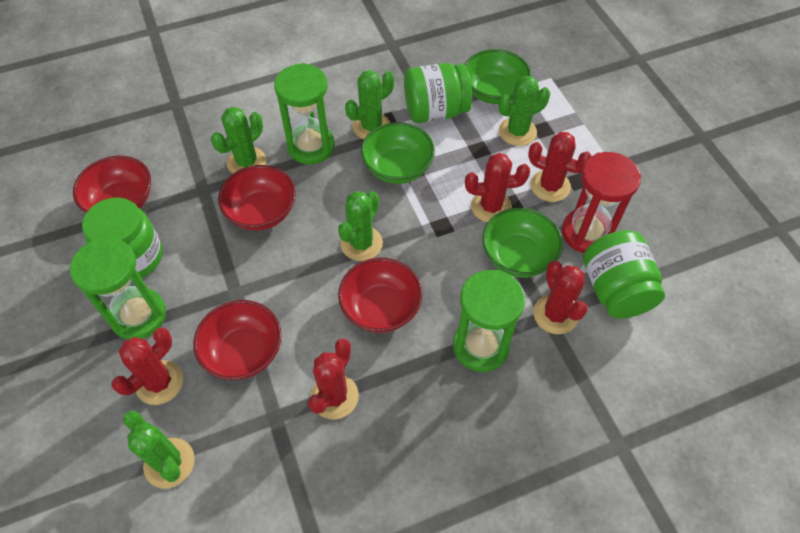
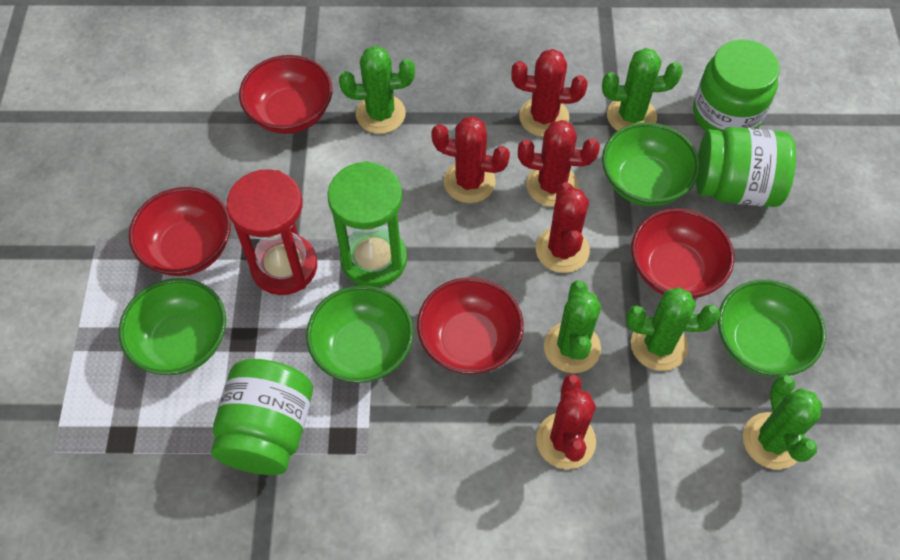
green bowl: 3 -> 4
green hourglass: 3 -> 1

